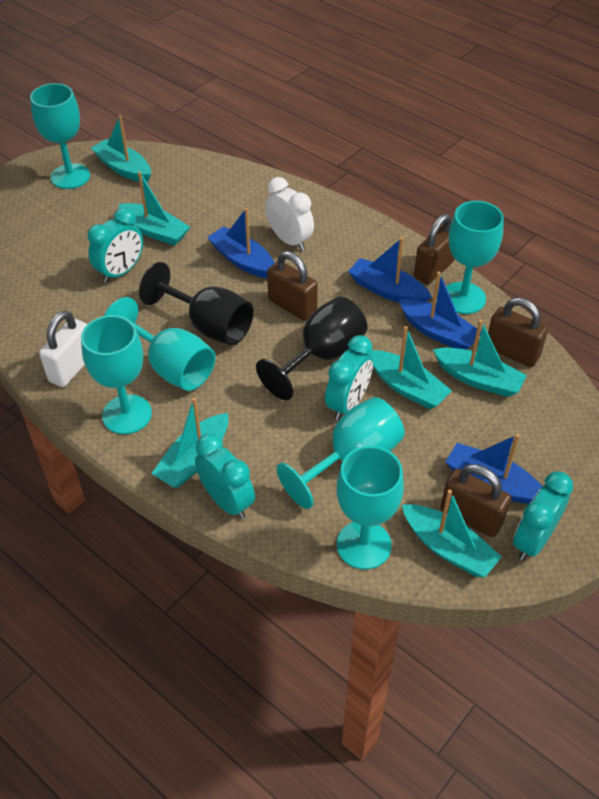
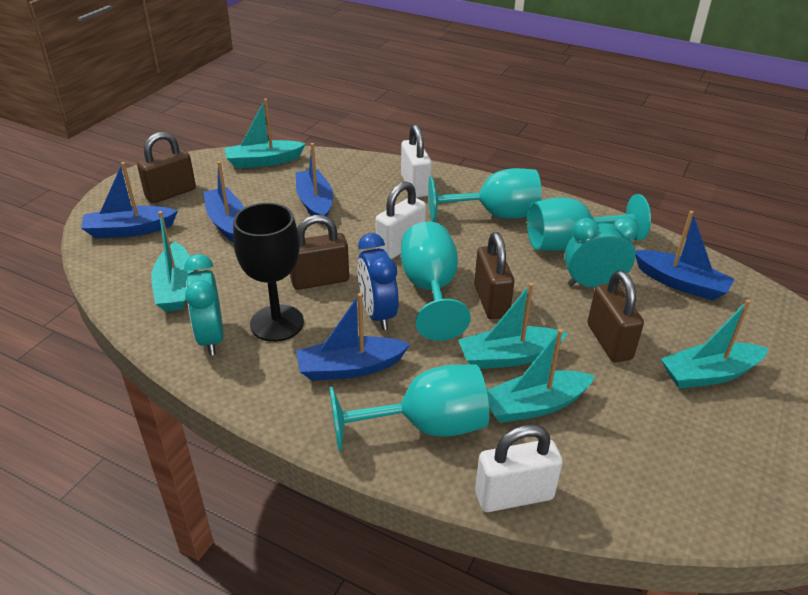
black goblet: 2 -> 1
blue boat: 4 -> 5
blue clock: 0 -> 1
turquoise boat: 6 -> 5
turquoise clock: 4 -> 2
turquoise goblet: 6 -> 4
white clock: 1 -> 0
white padlock: 1 -> 3

